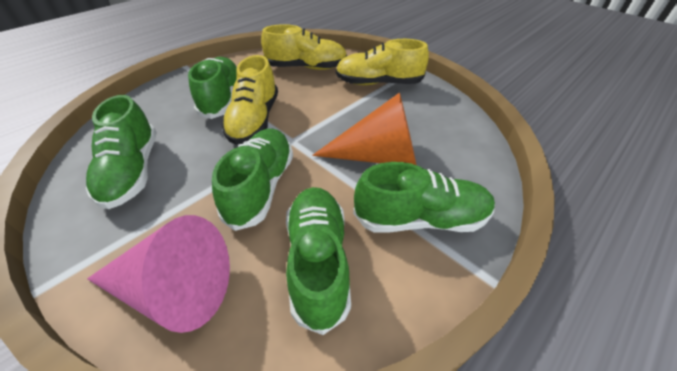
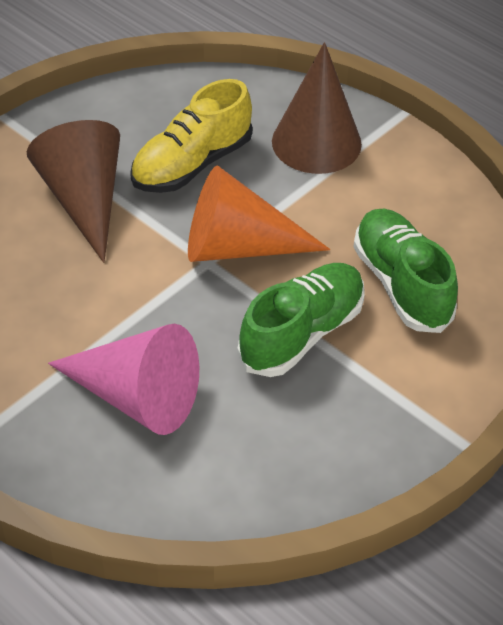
brown cone: 0 -> 2
green shoe: 5 -> 2
yellow shoe: 3 -> 1

